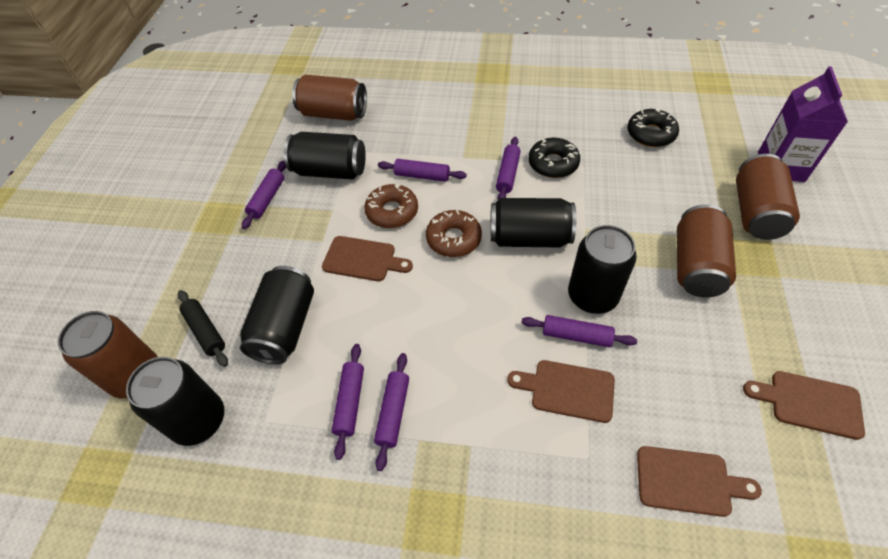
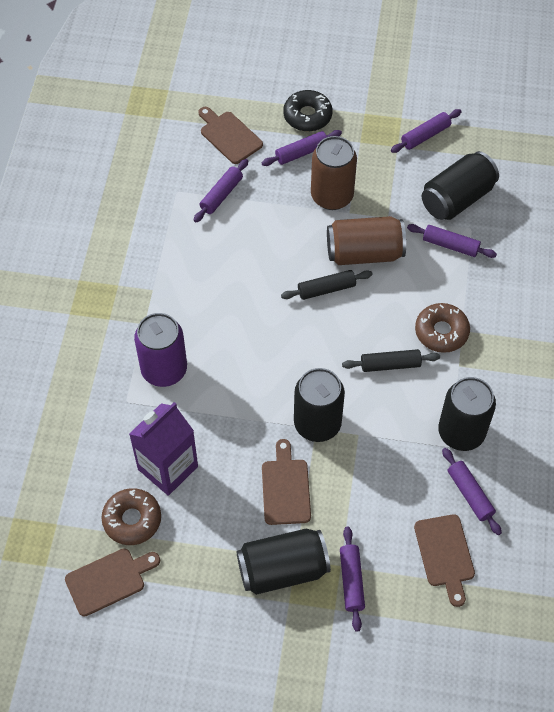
black can: 5 -> 4
black donut: 2 -> 1
black rolling pin: 1 -> 2
brown can: 4 -> 2
purple can: 0 -> 1

